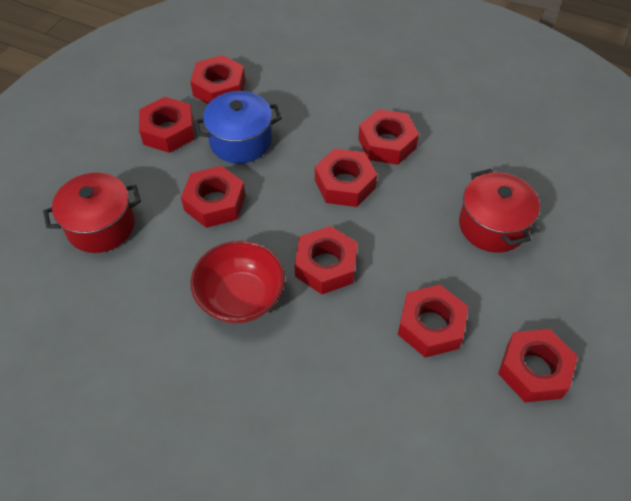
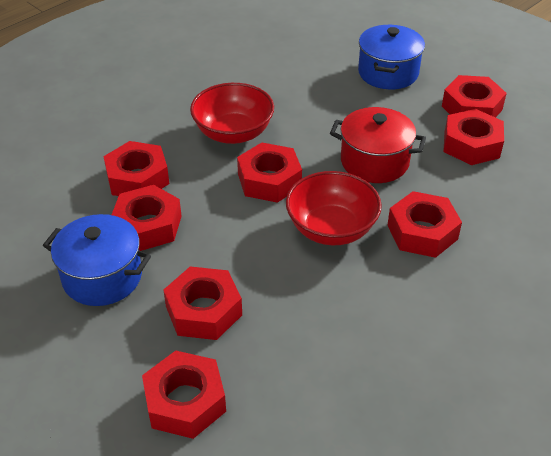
blue pot: 1 -> 2
red bowl: 1 -> 2
red pot: 2 -> 1

